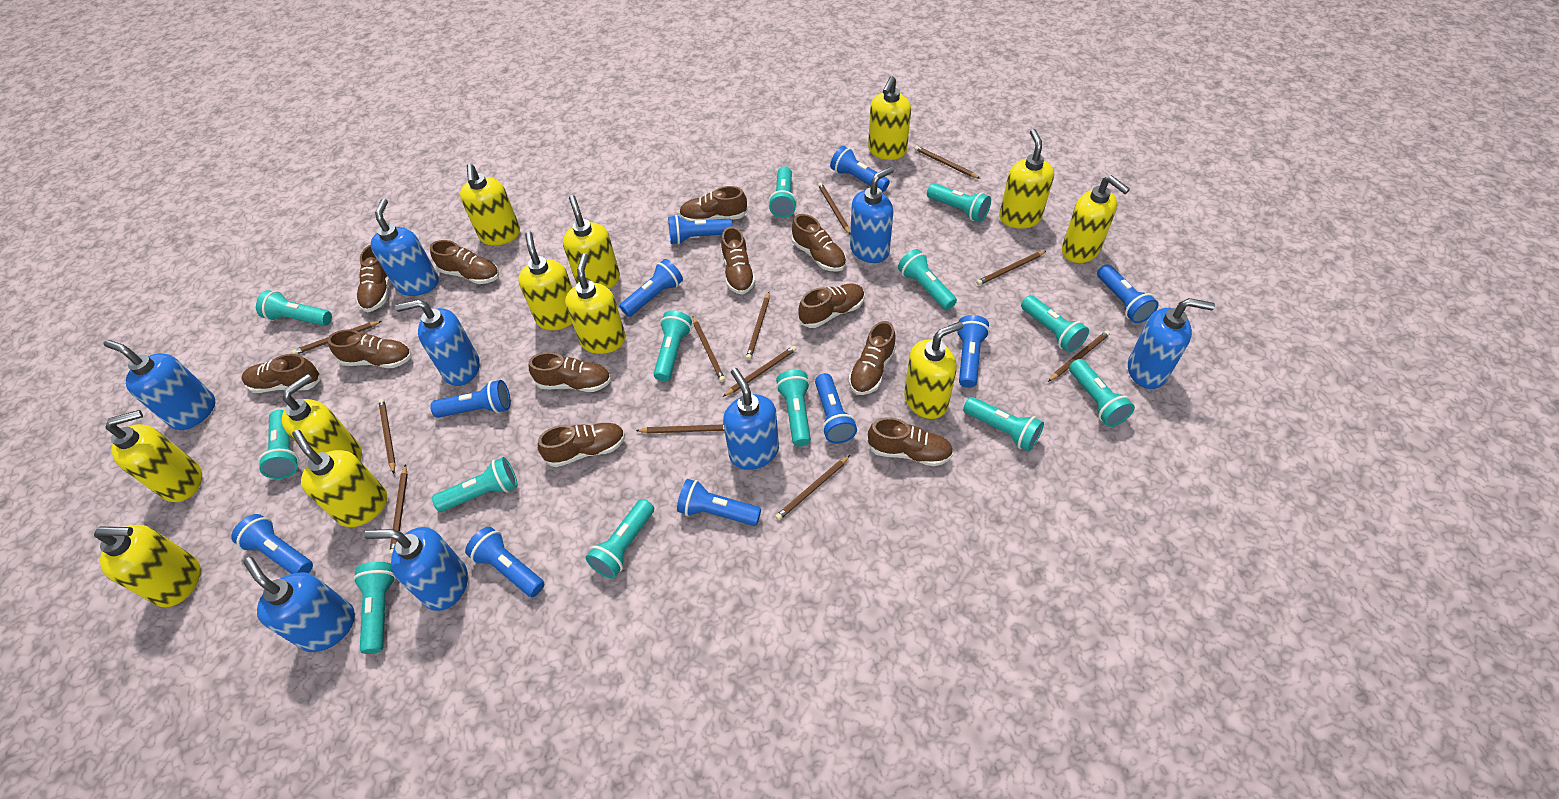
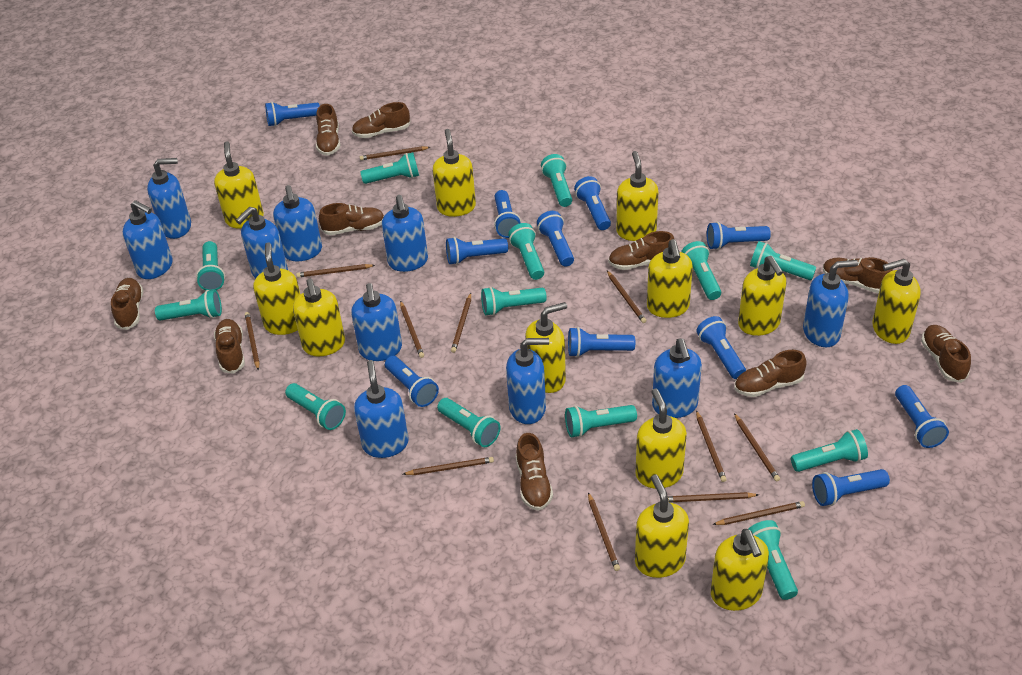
blue flashlight: 10 -> 11
blue soap dispenser: 8 -> 10
brown shoe: 12 -> 10

